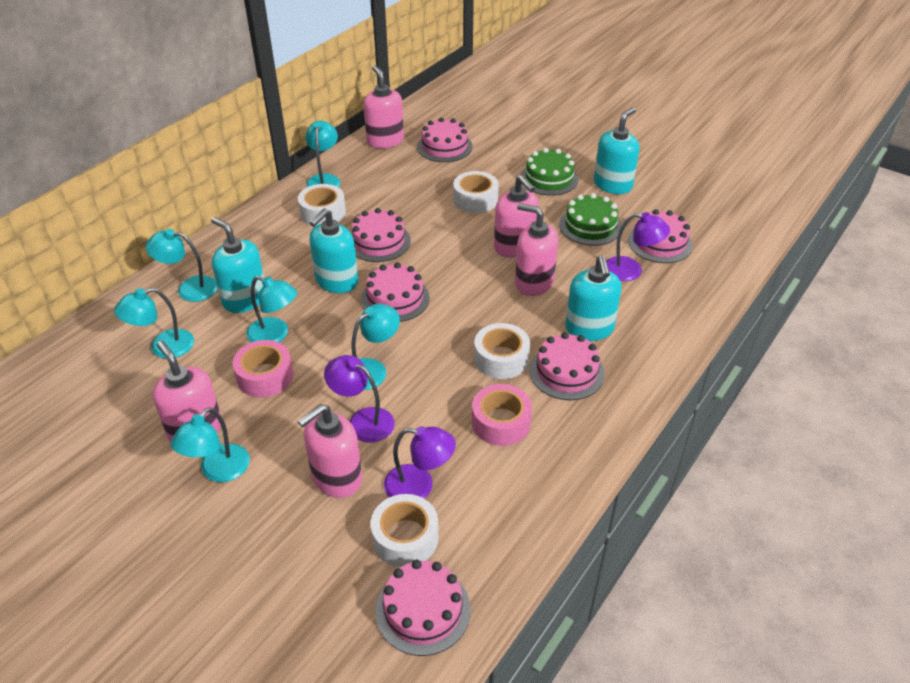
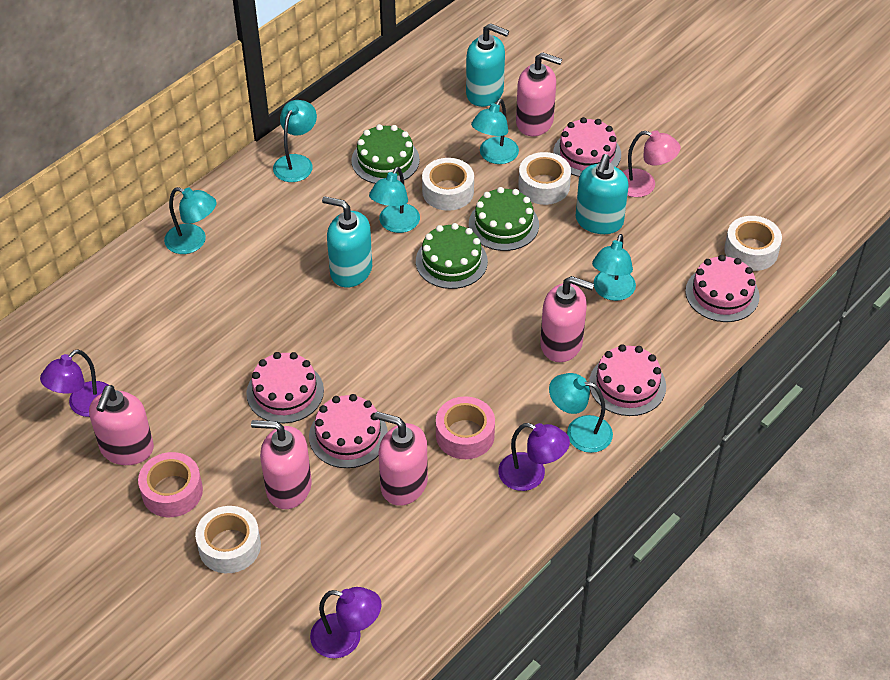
green cake: 2 -> 3
pink cake: 6 -> 5
pink lamp: 0 -> 1
turquoise soap dispenser: 4 -> 3

